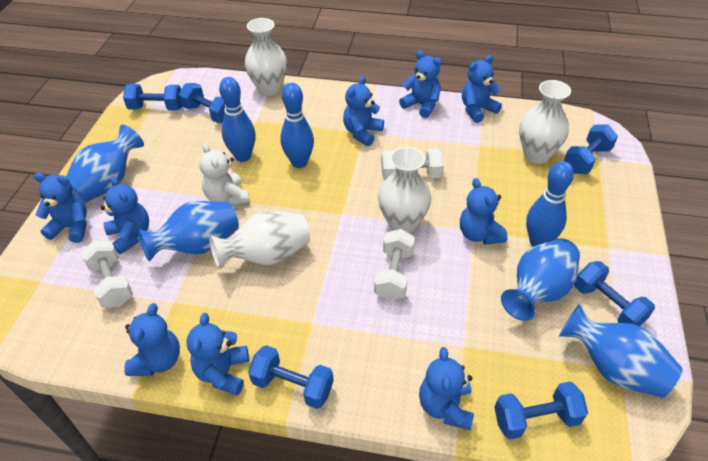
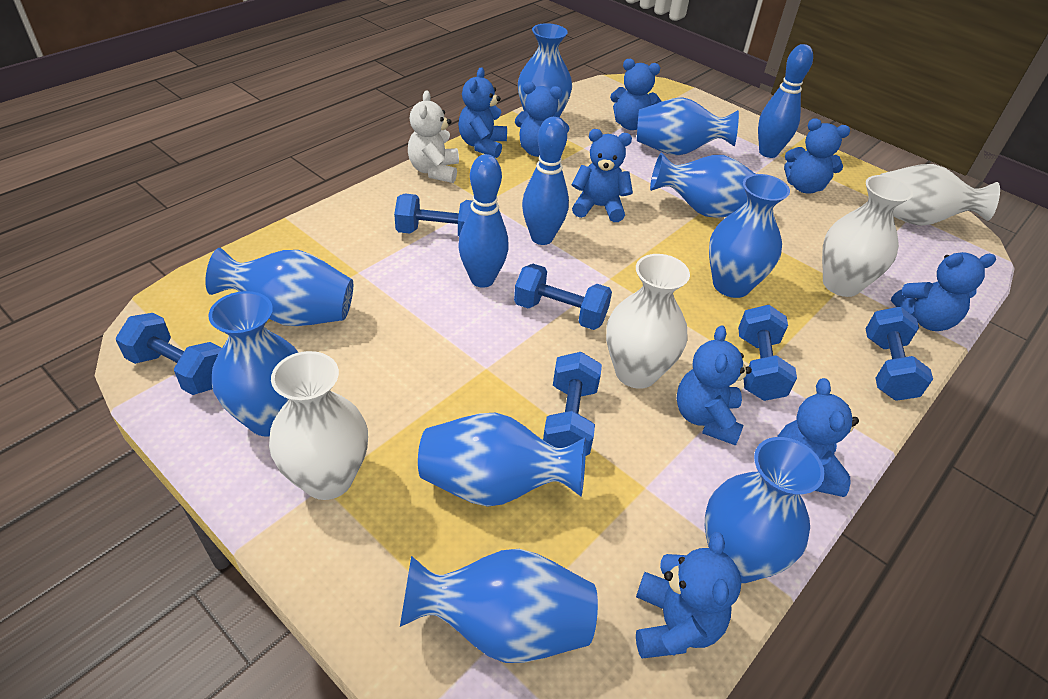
blue vase: 4 -> 9
white dumbbell: 3 -> 0

